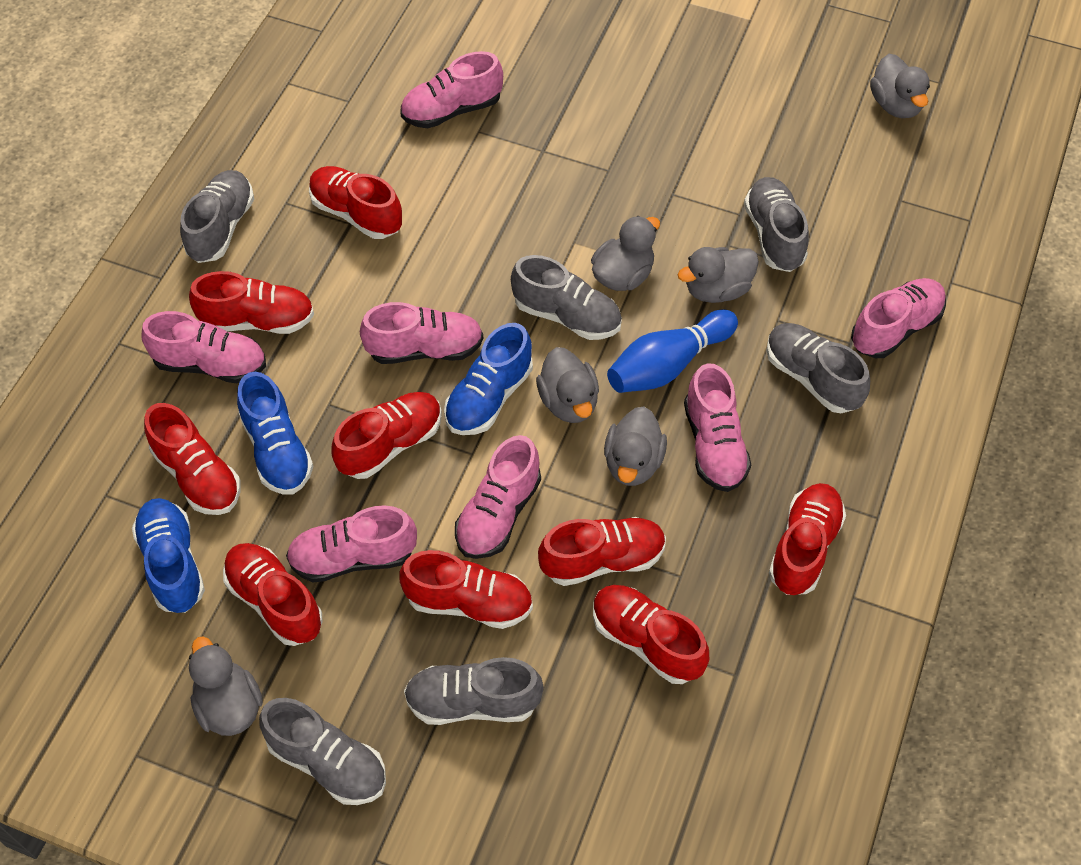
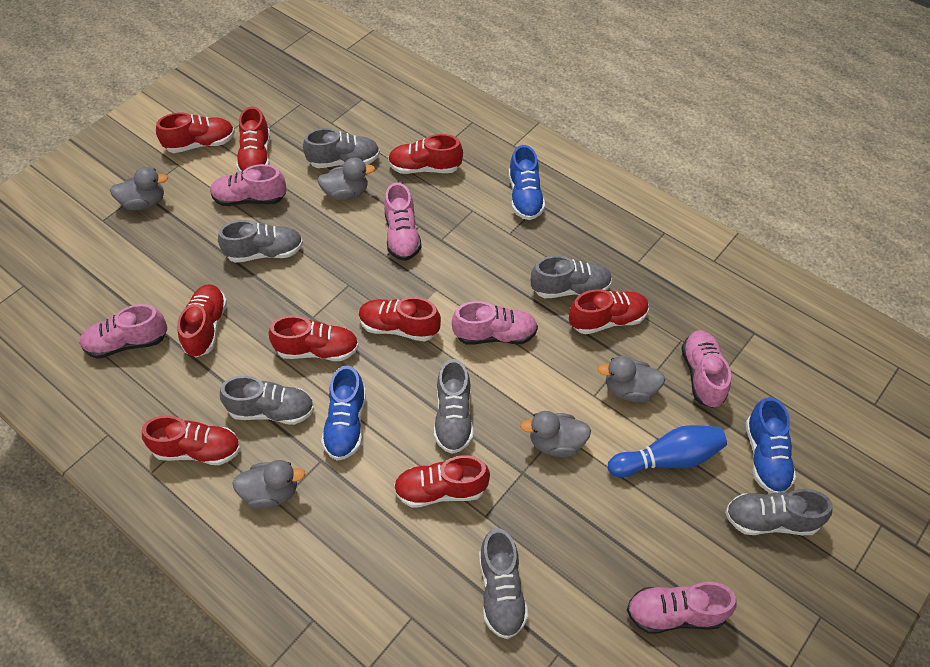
grey duck: 6 -> 5
grey shoe: 6 -> 7
pink shoe: 7 -> 6

